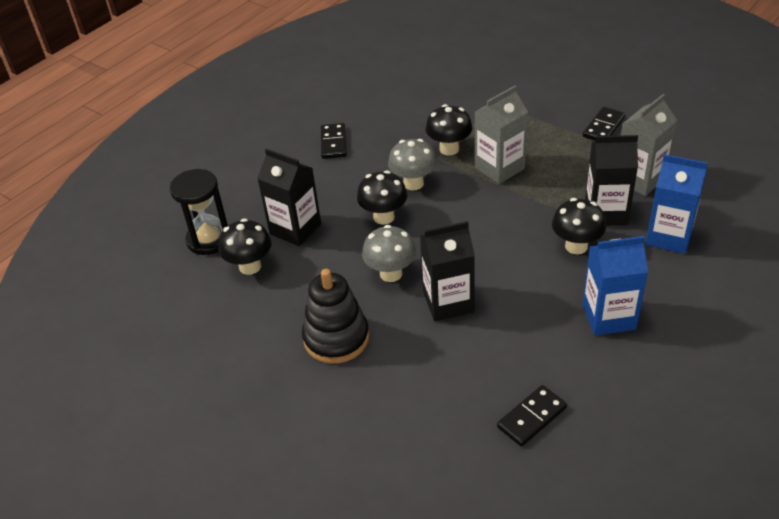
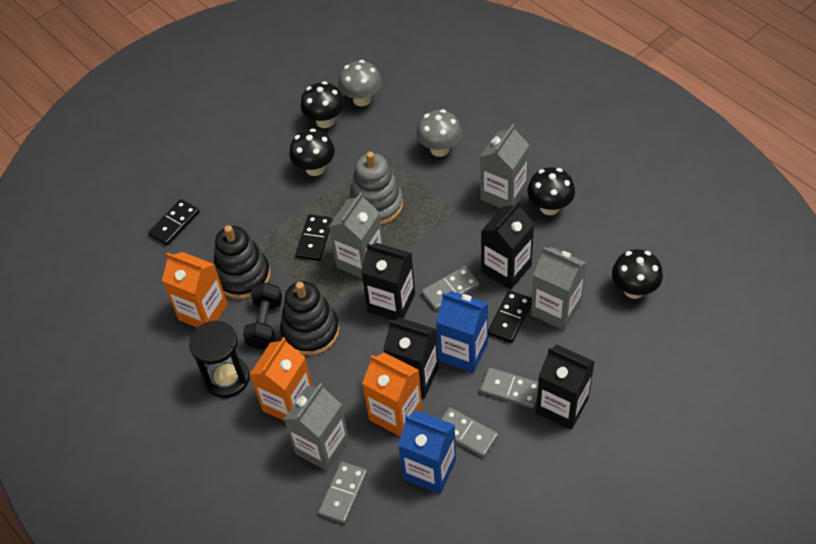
black carton: 3 -> 4
black dumbbell: 0 -> 1
black stacking toy: 1 -> 2
grey carton: 2 -> 4
grey domino: 0 -> 4
grey stacking toy: 0 -> 1
orange carton: 0 -> 3

